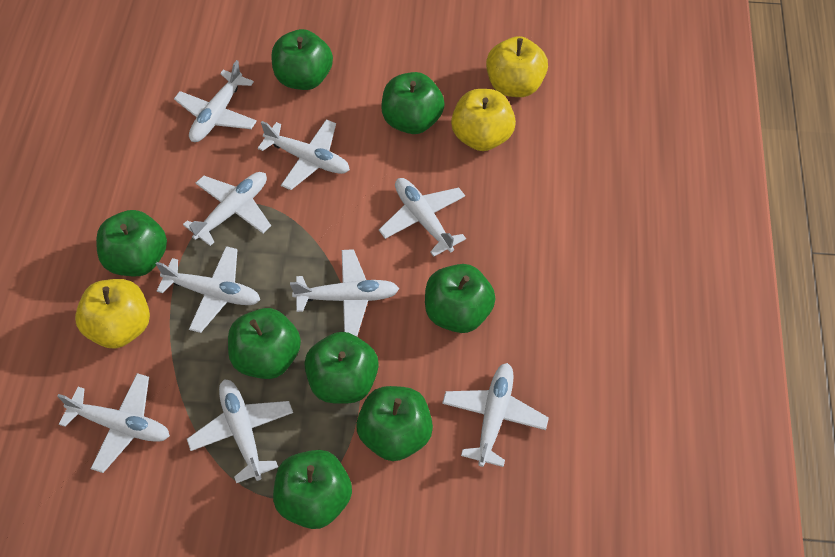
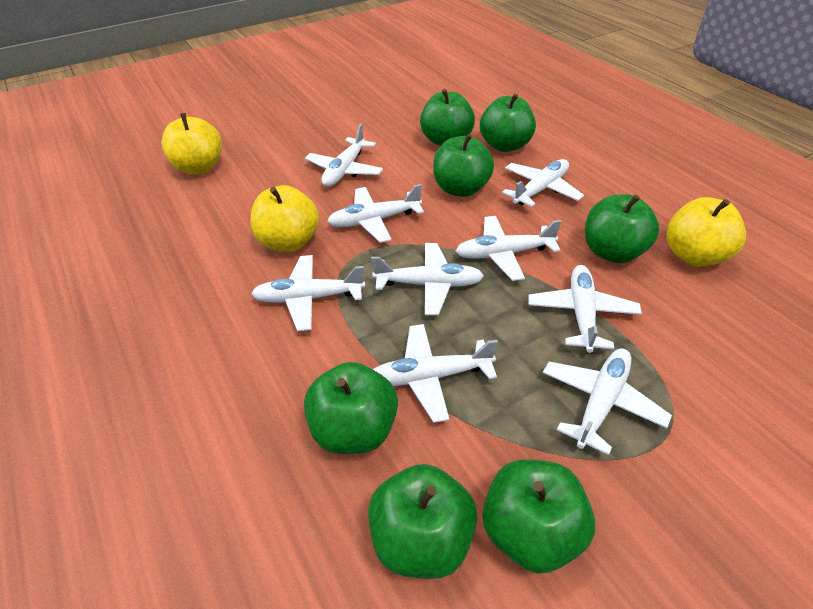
green apple: 8 -> 7

